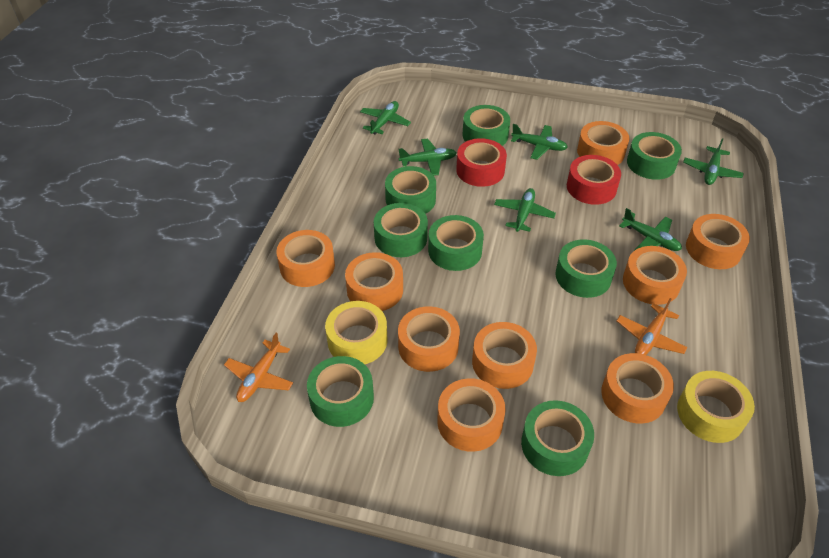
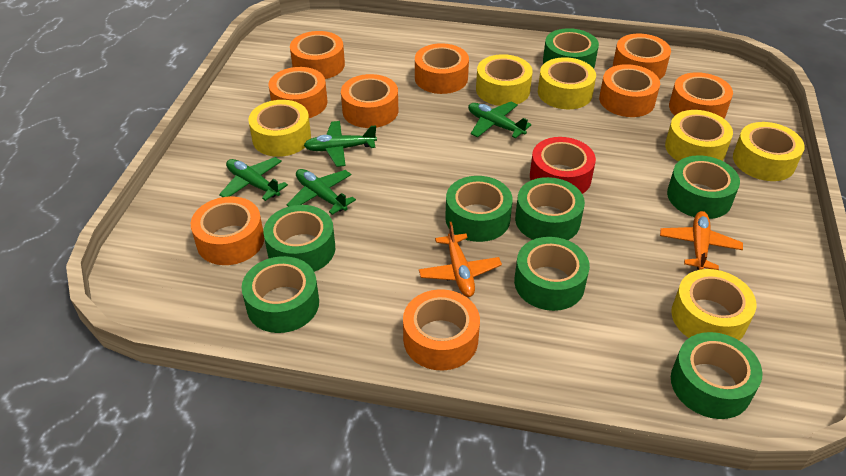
green plane: 6 -> 4
red tape: 2 -> 1
yellow tape: 2 -> 6

